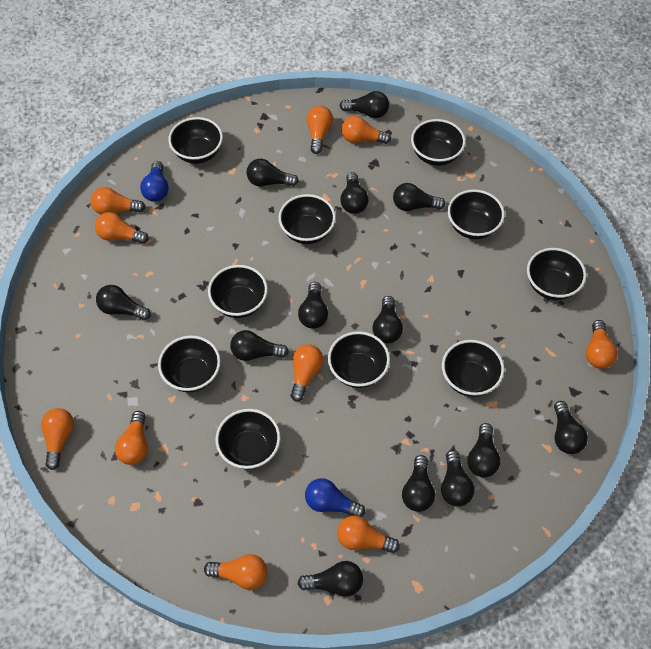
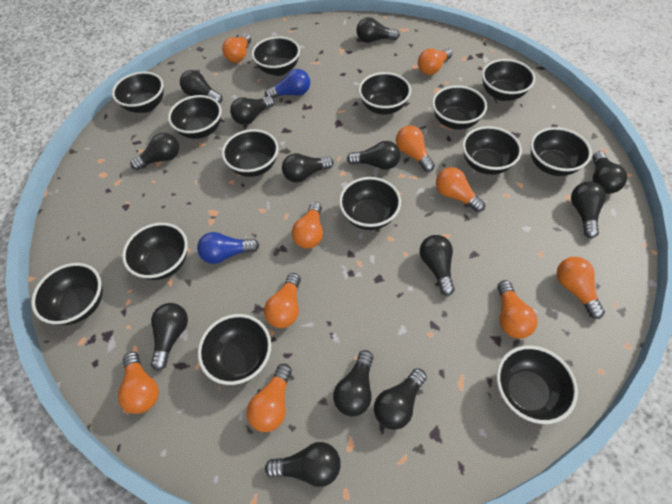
black bowl: 10 -> 14

